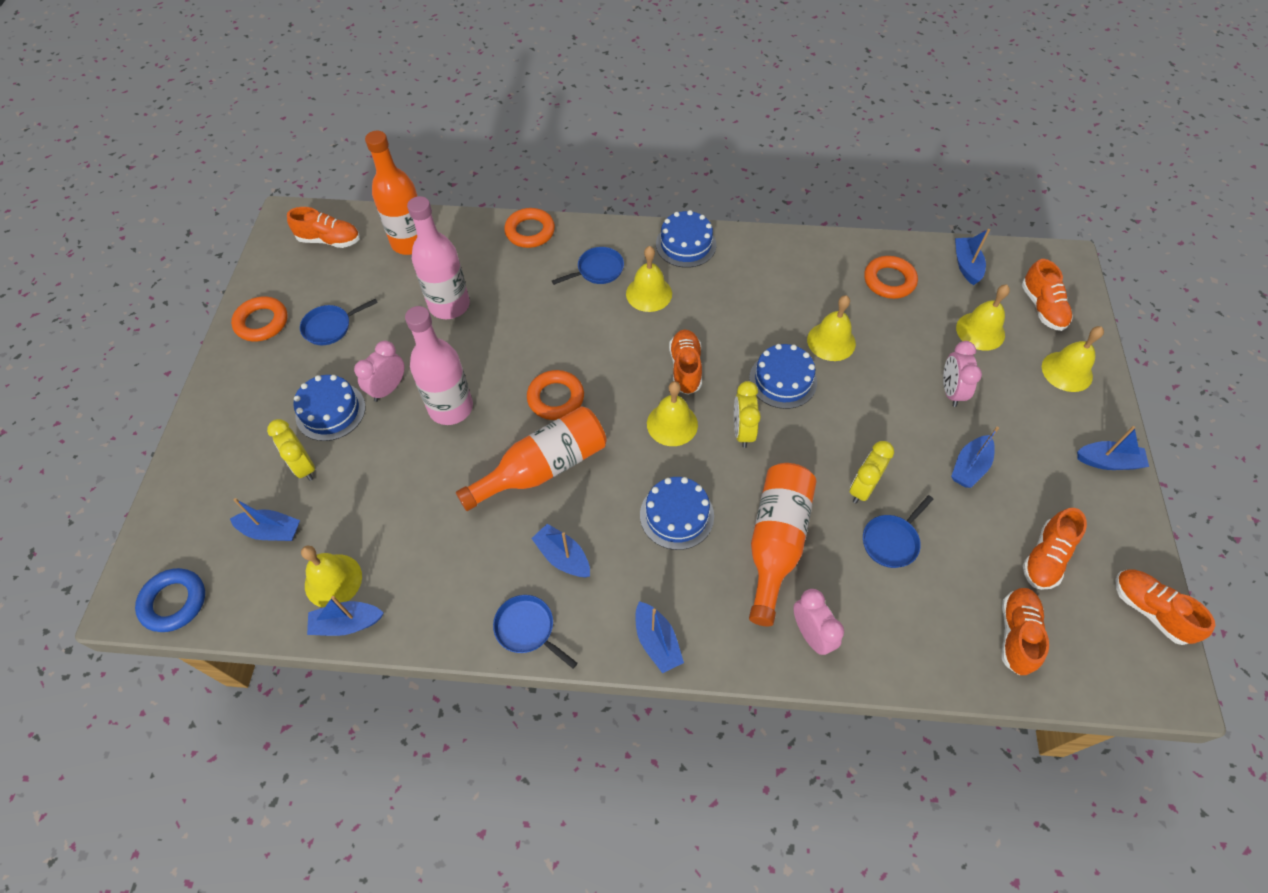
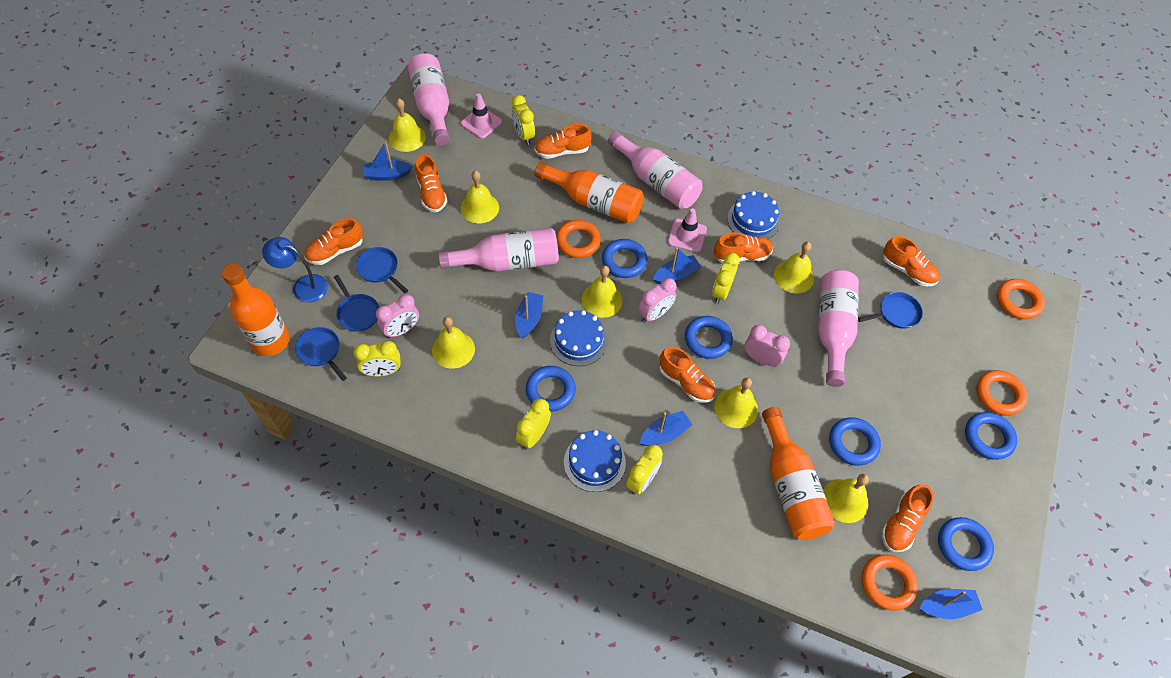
blue boat: 7 -> 5
blue cake: 4 -> 3
blue lamp: 0 -> 1
blue ring: 1 -> 6
orange shoe: 6 -> 7
pink bottle: 2 -> 4
pink traffic cone: 0 -> 2
yellow bell: 6 -> 7
yellow clock: 3 -> 5

